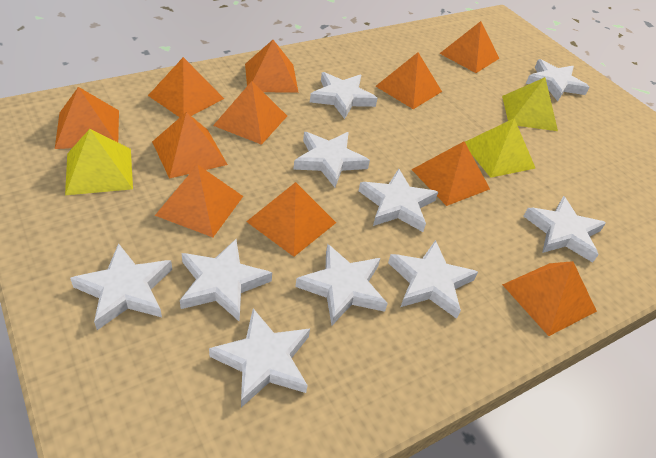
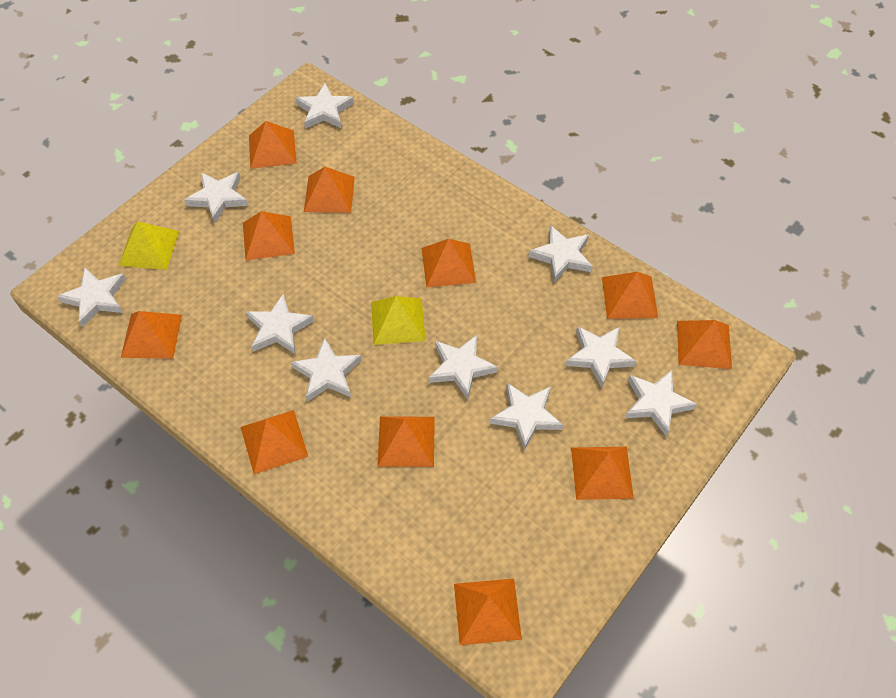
yellow pyramid: 3 -> 2

